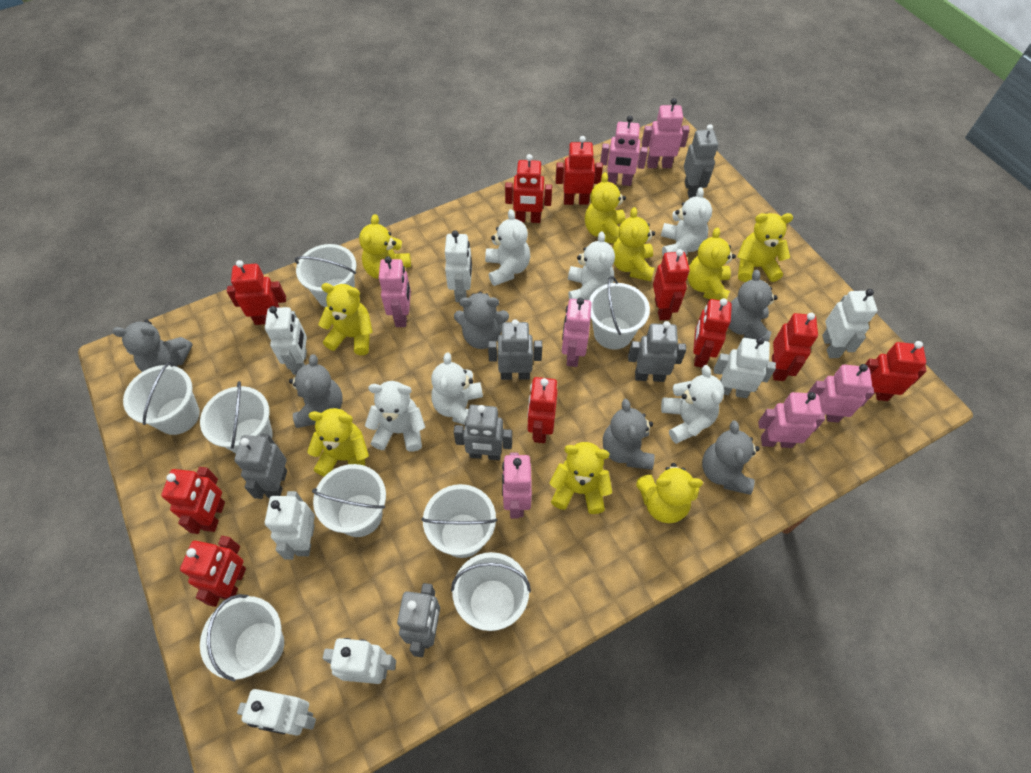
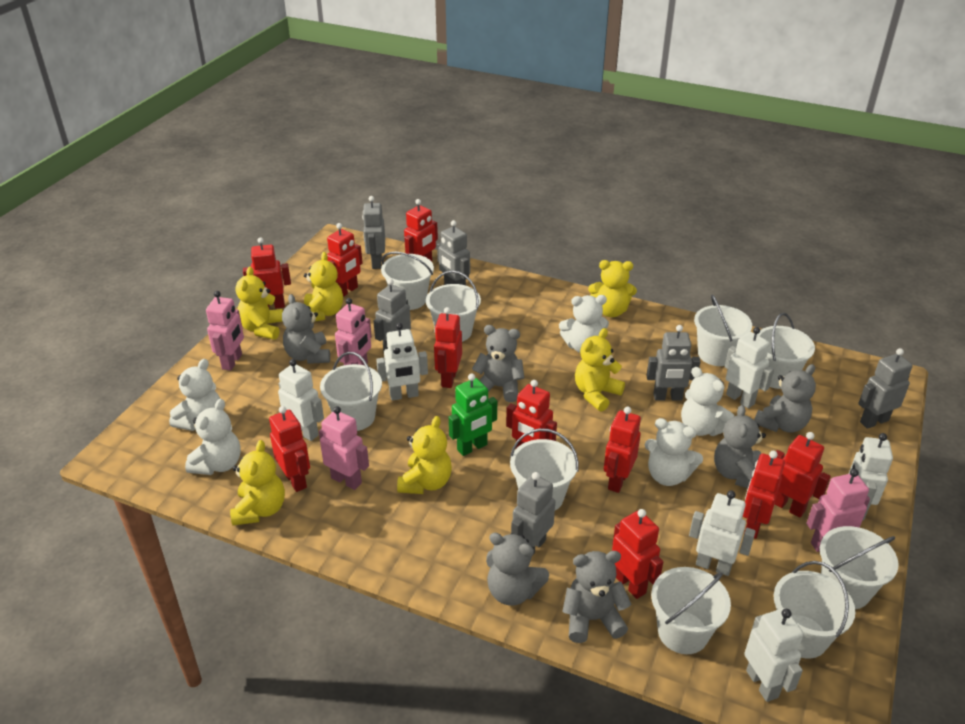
green robot: 0 -> 1
pink robot: 7 -> 4
white bucket: 8 -> 9
white robot: 7 -> 6
white teddy bear: 6 -> 5
yellow teddy bear: 9 -> 6

